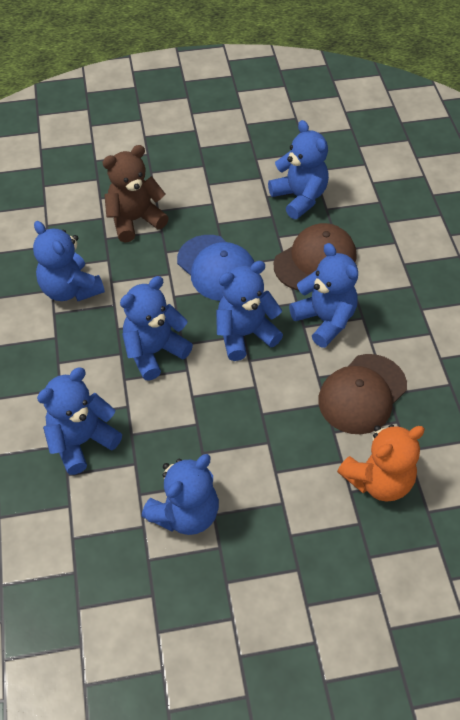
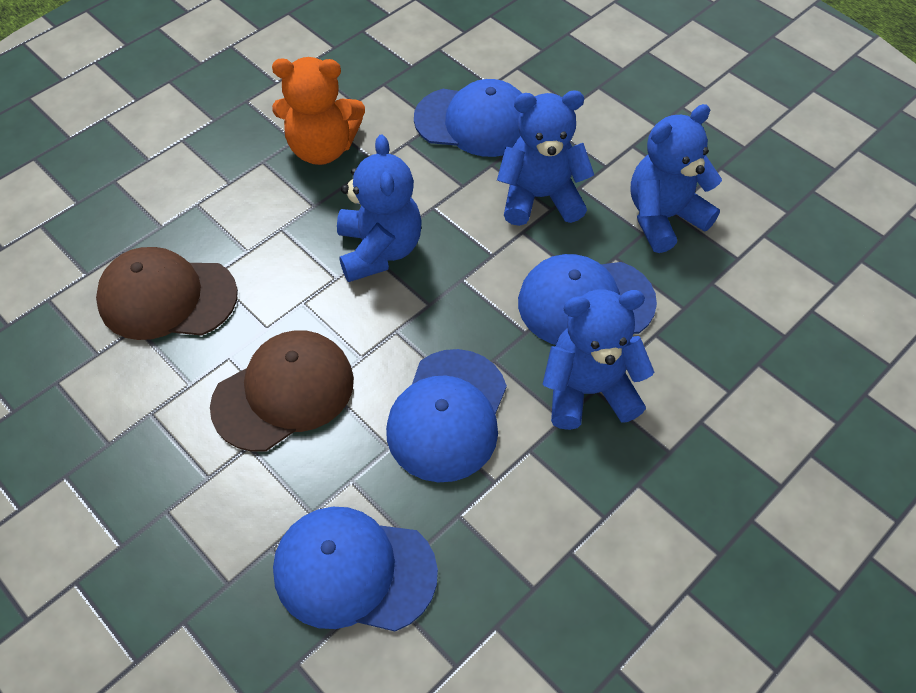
blue cap: 1 -> 4
blue teddy bear: 7 -> 4
brown teddy bear: 1 -> 0

